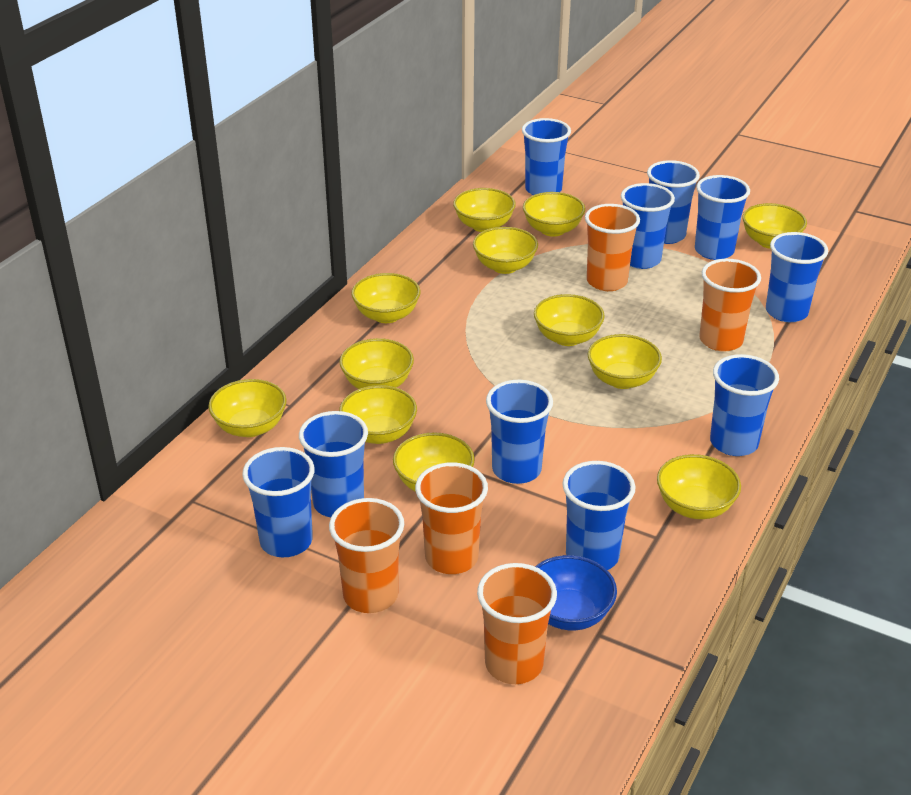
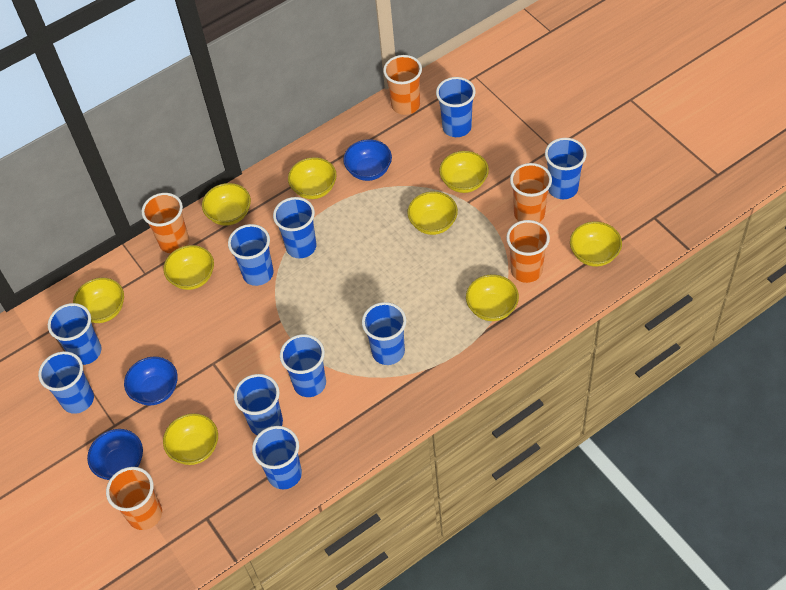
blue bowl: 1 -> 3
yellow bowl: 12 -> 9

